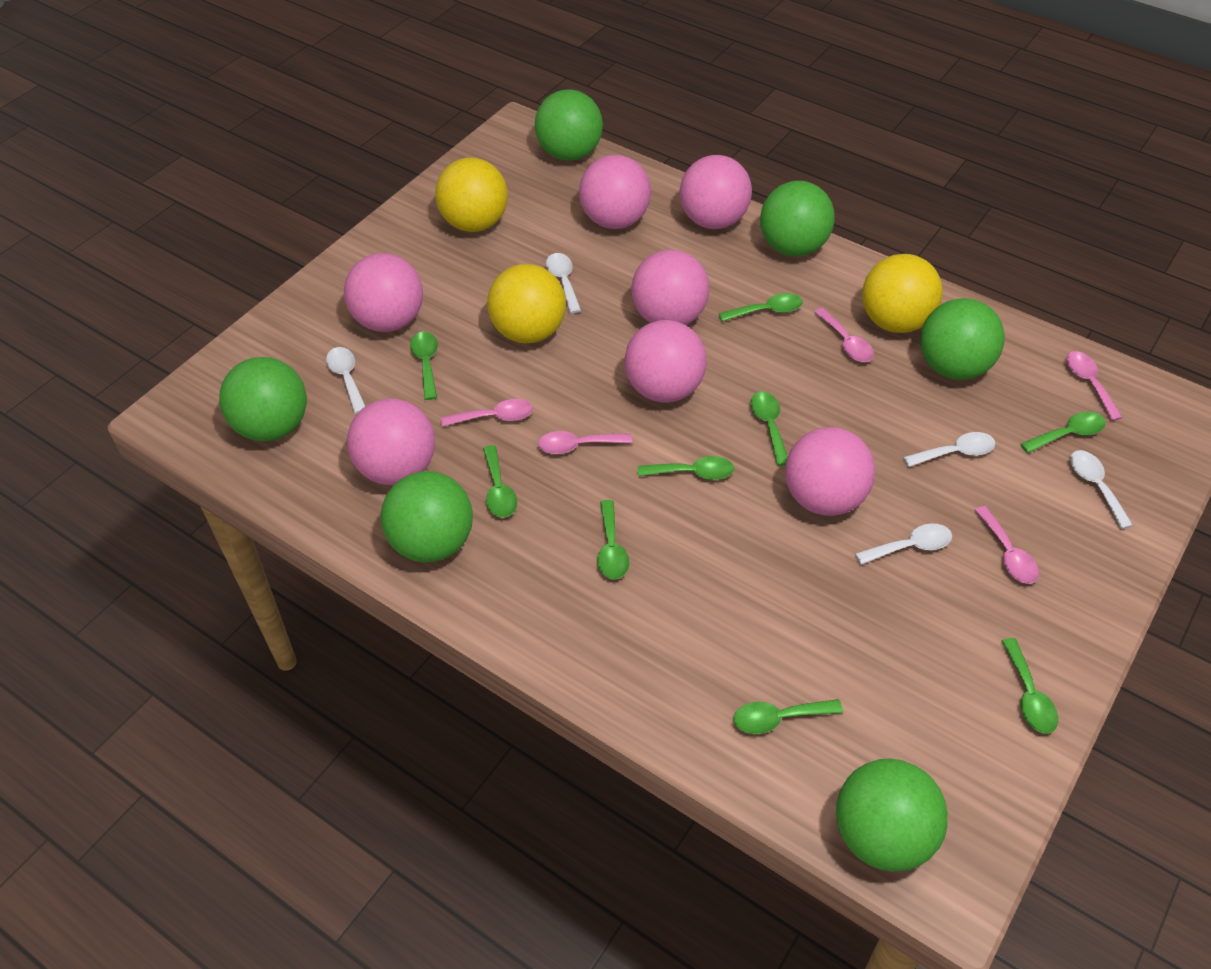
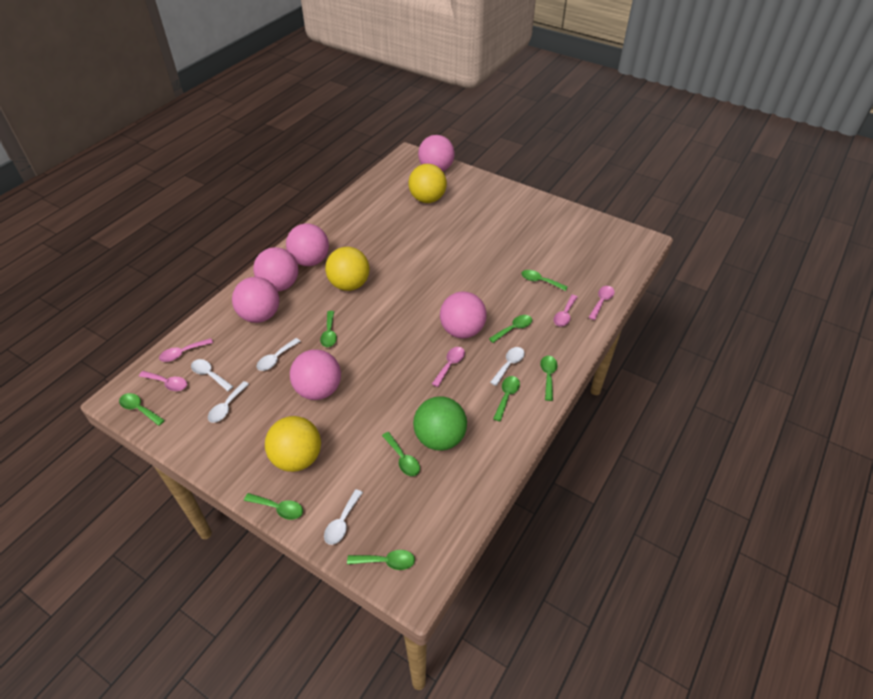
green ball: 6 -> 1
pink ball: 7 -> 6

